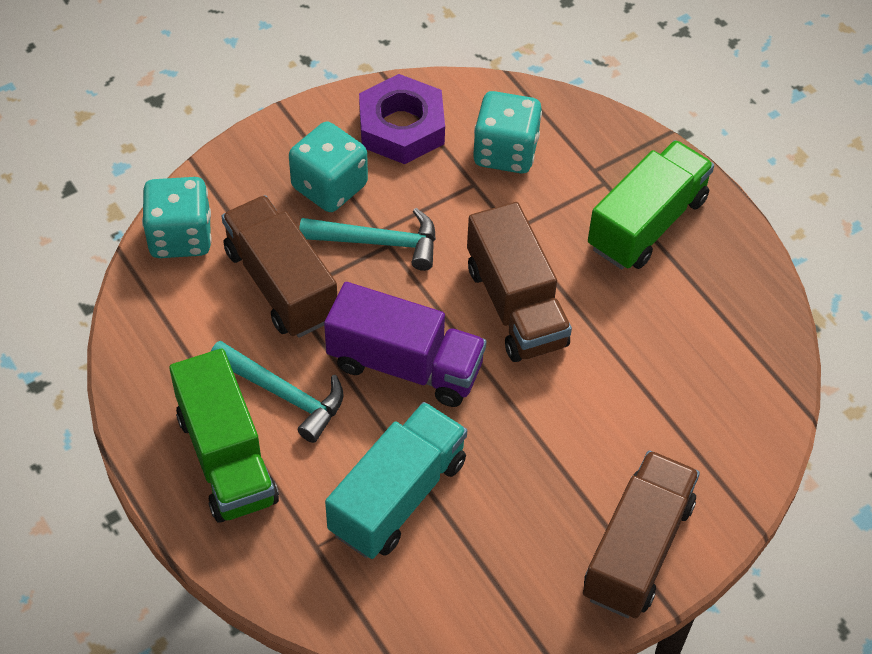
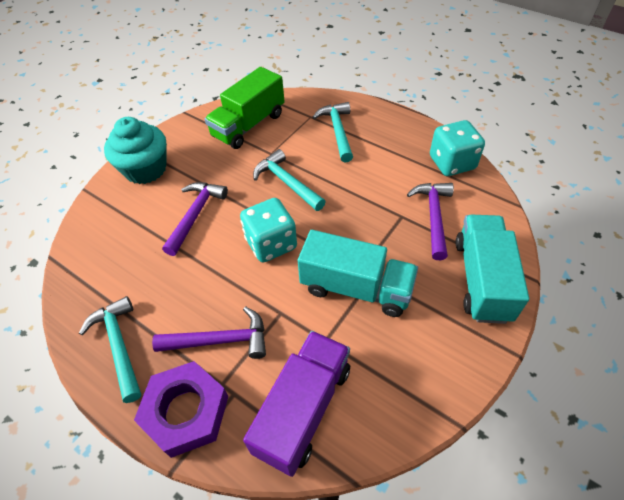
brown truck: 3 -> 0
green truck: 2 -> 1
purple hammer: 0 -> 3
turquoise cupcake: 0 -> 1
turquoise dice: 3 -> 2
turquoise hammer: 2 -> 3
turquoise truck: 1 -> 2

